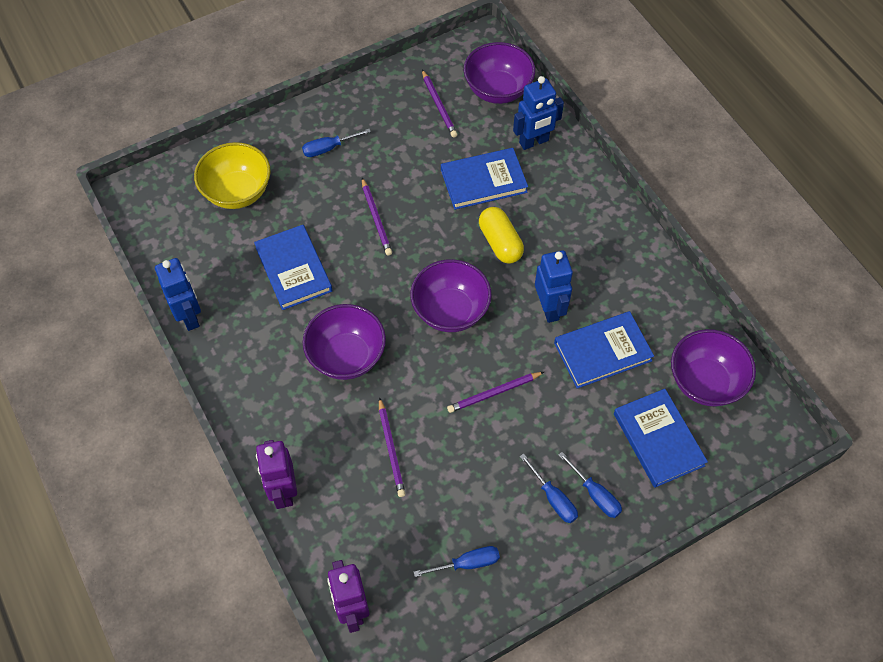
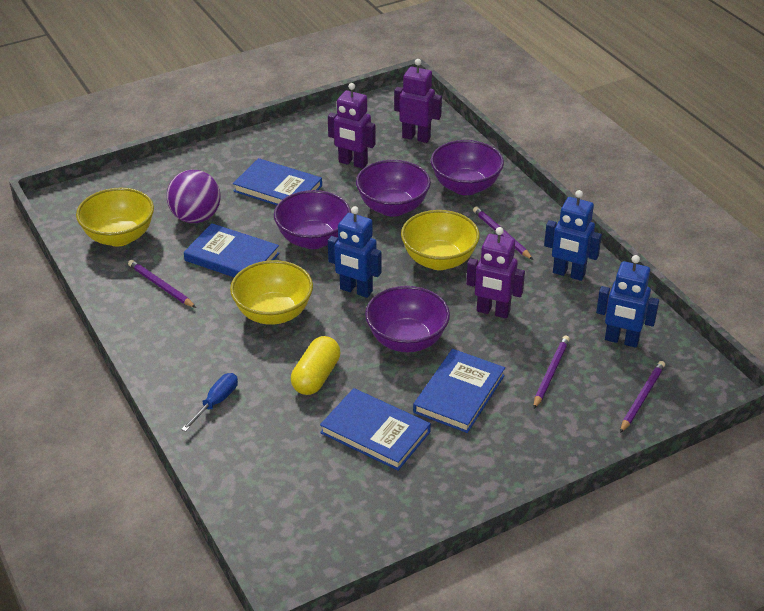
blue screwdriver: 4 -> 1
purple ball: 0 -> 1
purple robot: 2 -> 3
yellow bowl: 1 -> 3

